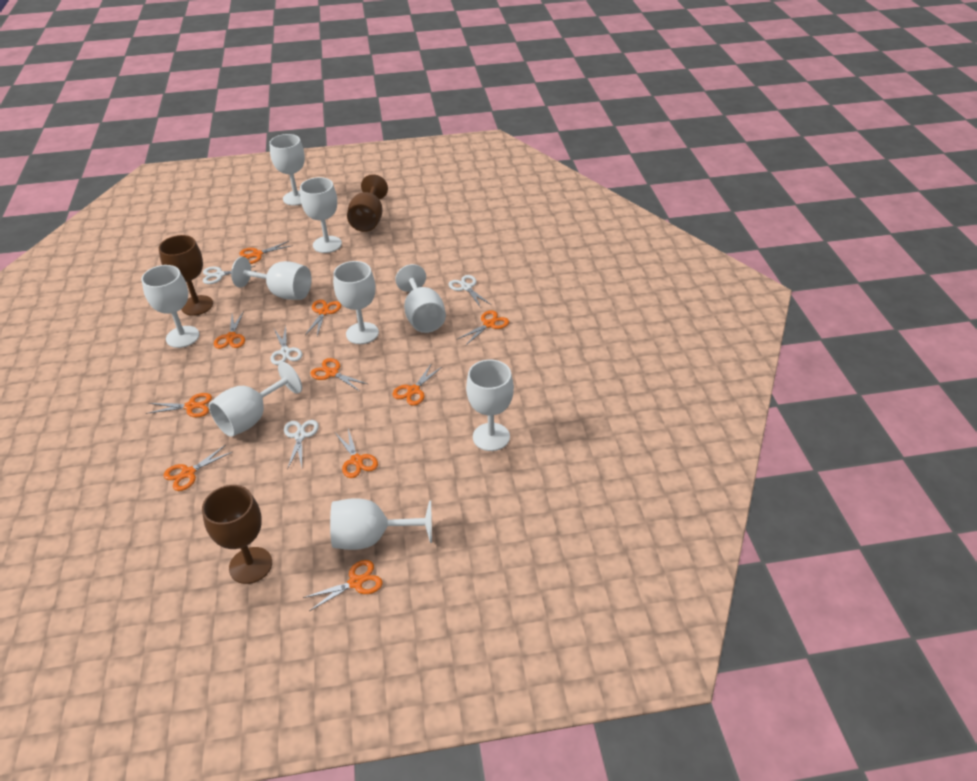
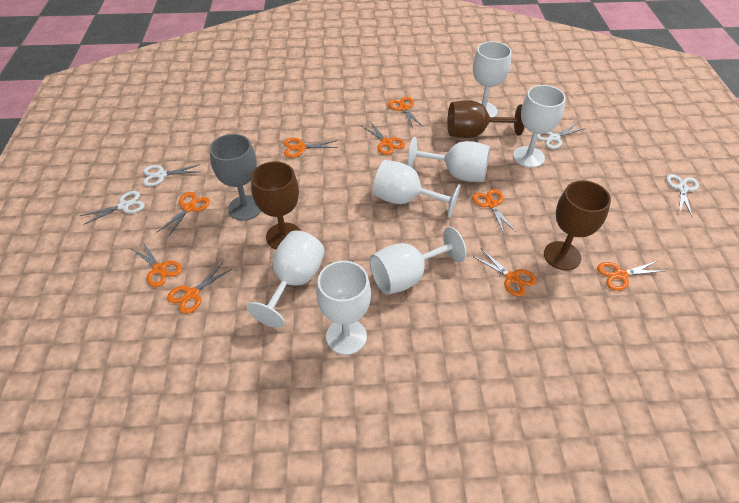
grey goblet: 0 -> 1
orange scissors: 10 -> 9
white goblet: 9 -> 7

